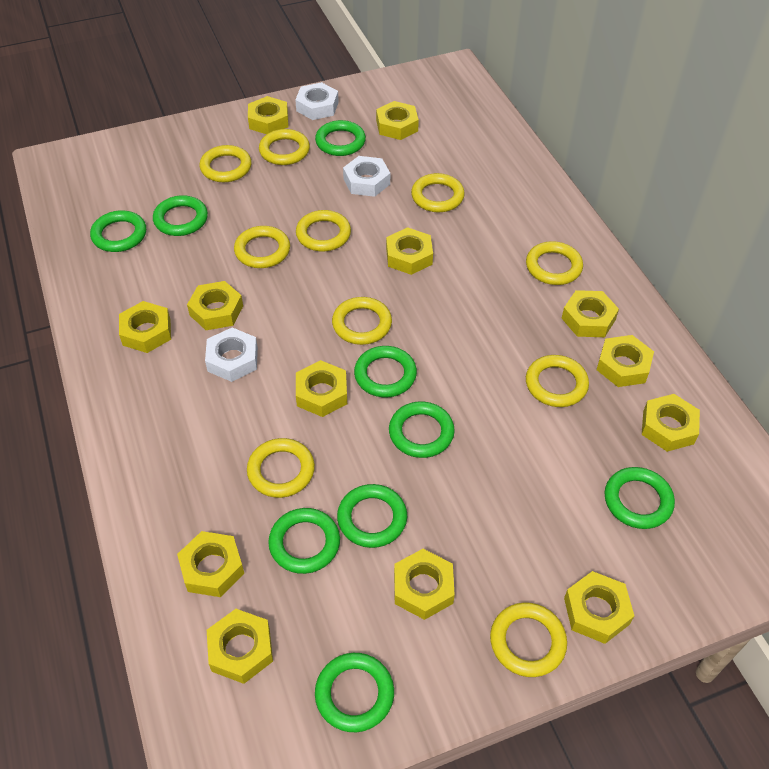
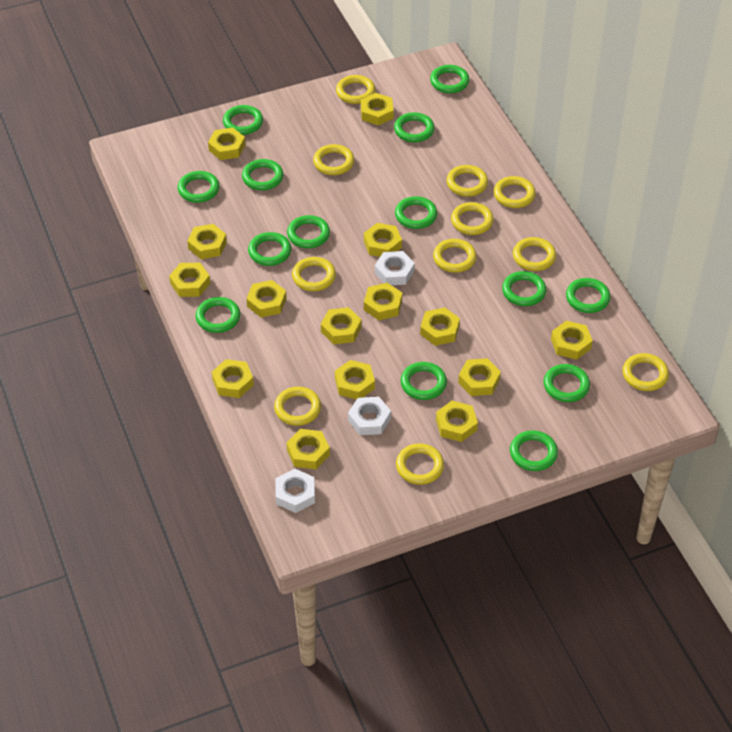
green ring: 9 -> 14
yellow nut: 13 -> 15
yellow ring: 10 -> 11

